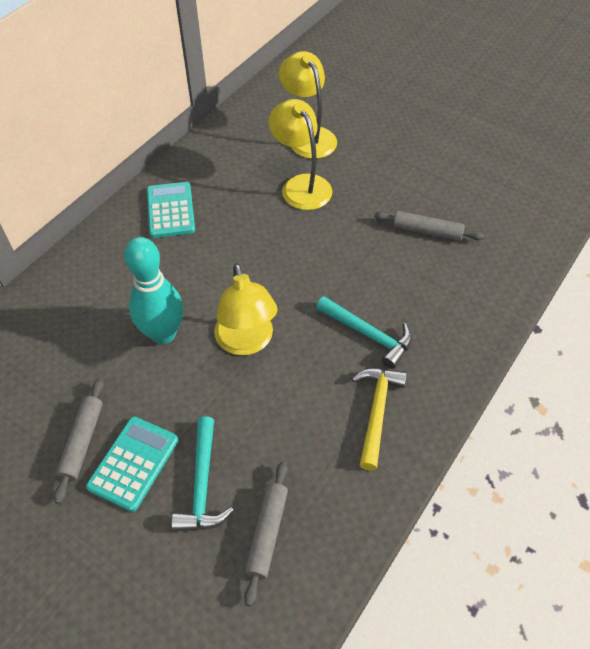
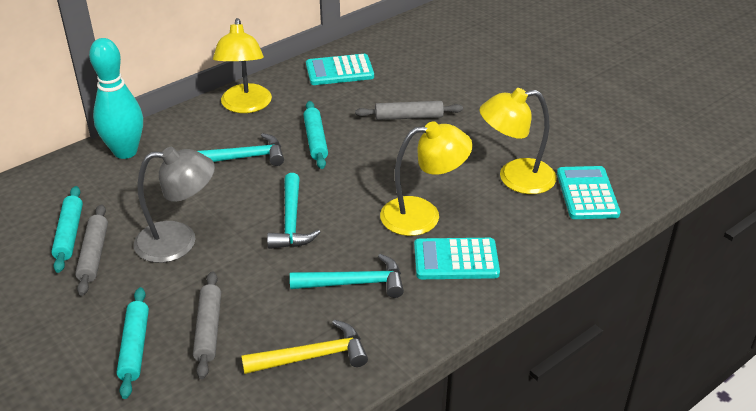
grey lamp: 0 -> 1
turquoise calculator: 2 -> 3
turquoise hammer: 2 -> 3
turquoise rolling pin: 0 -> 3

